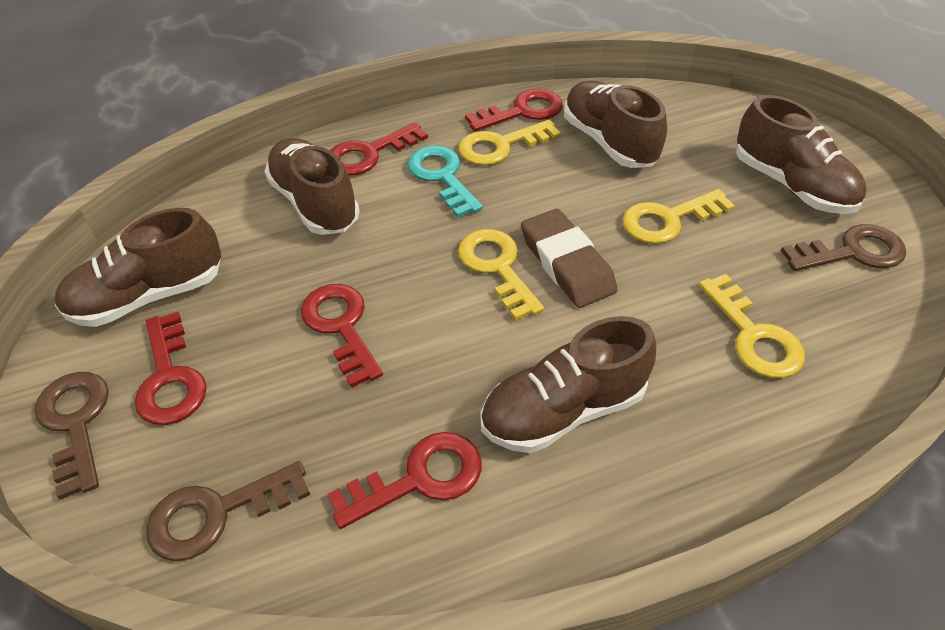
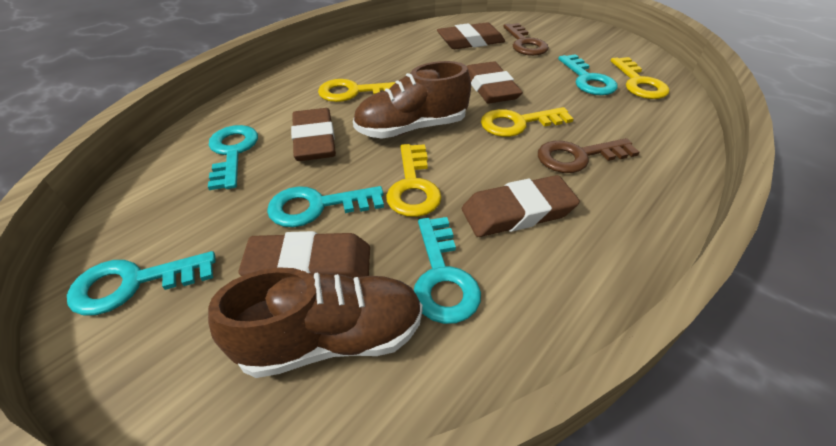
brown eraser: 1 -> 5
brown key: 3 -> 2
brown shoe: 5 -> 2
red key: 5 -> 0
turquoise key: 1 -> 5

